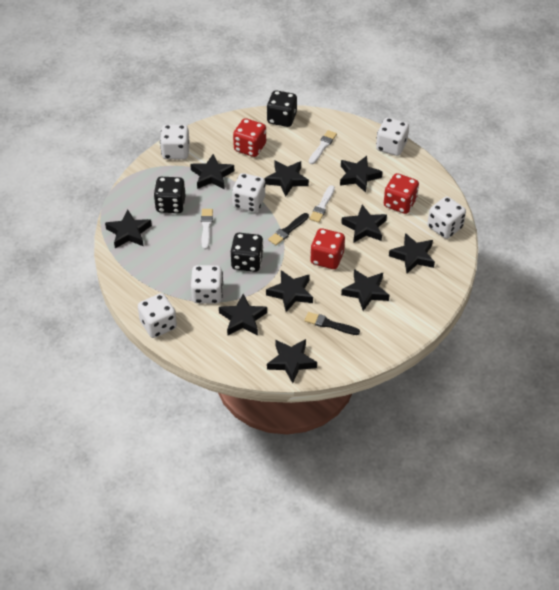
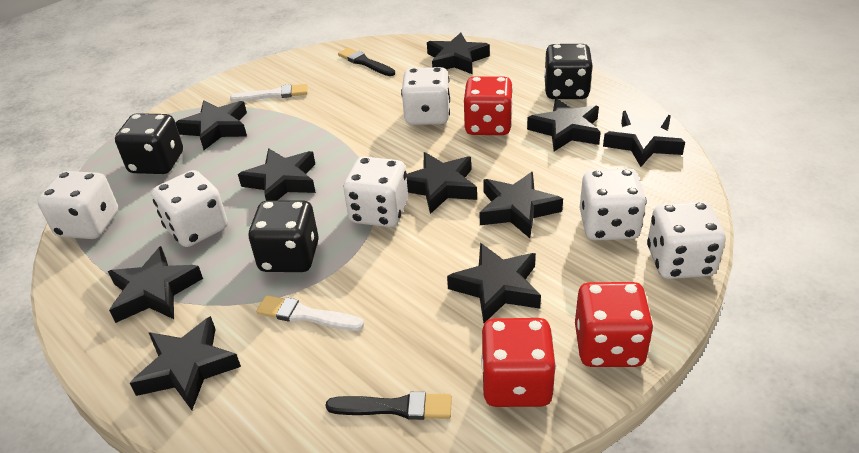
white brush: 3 -> 2

